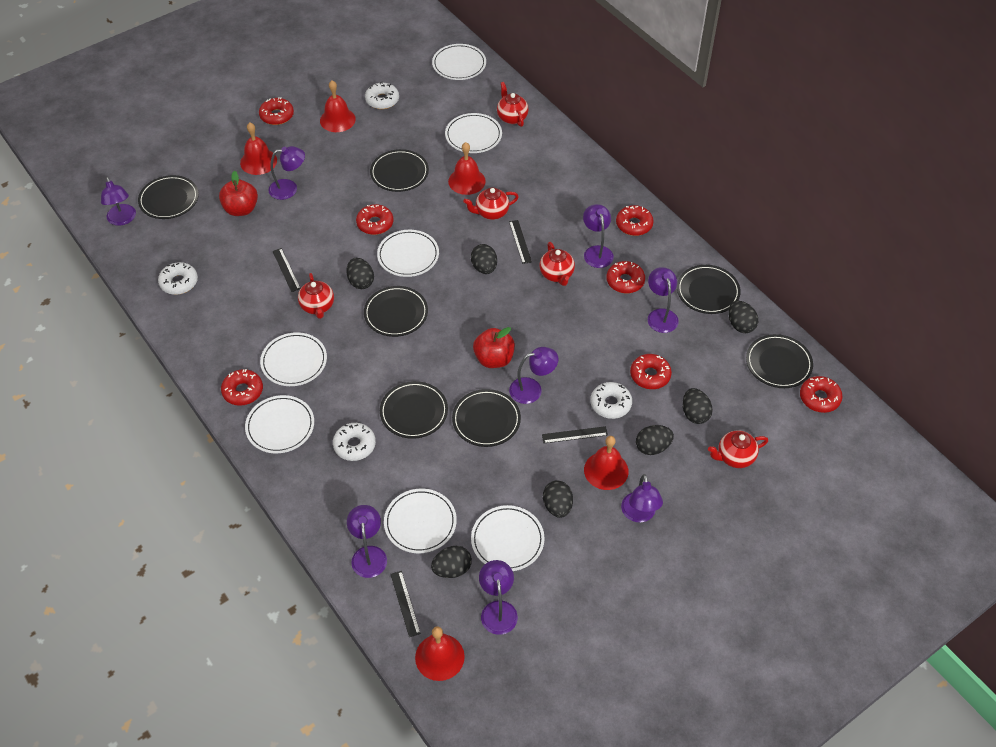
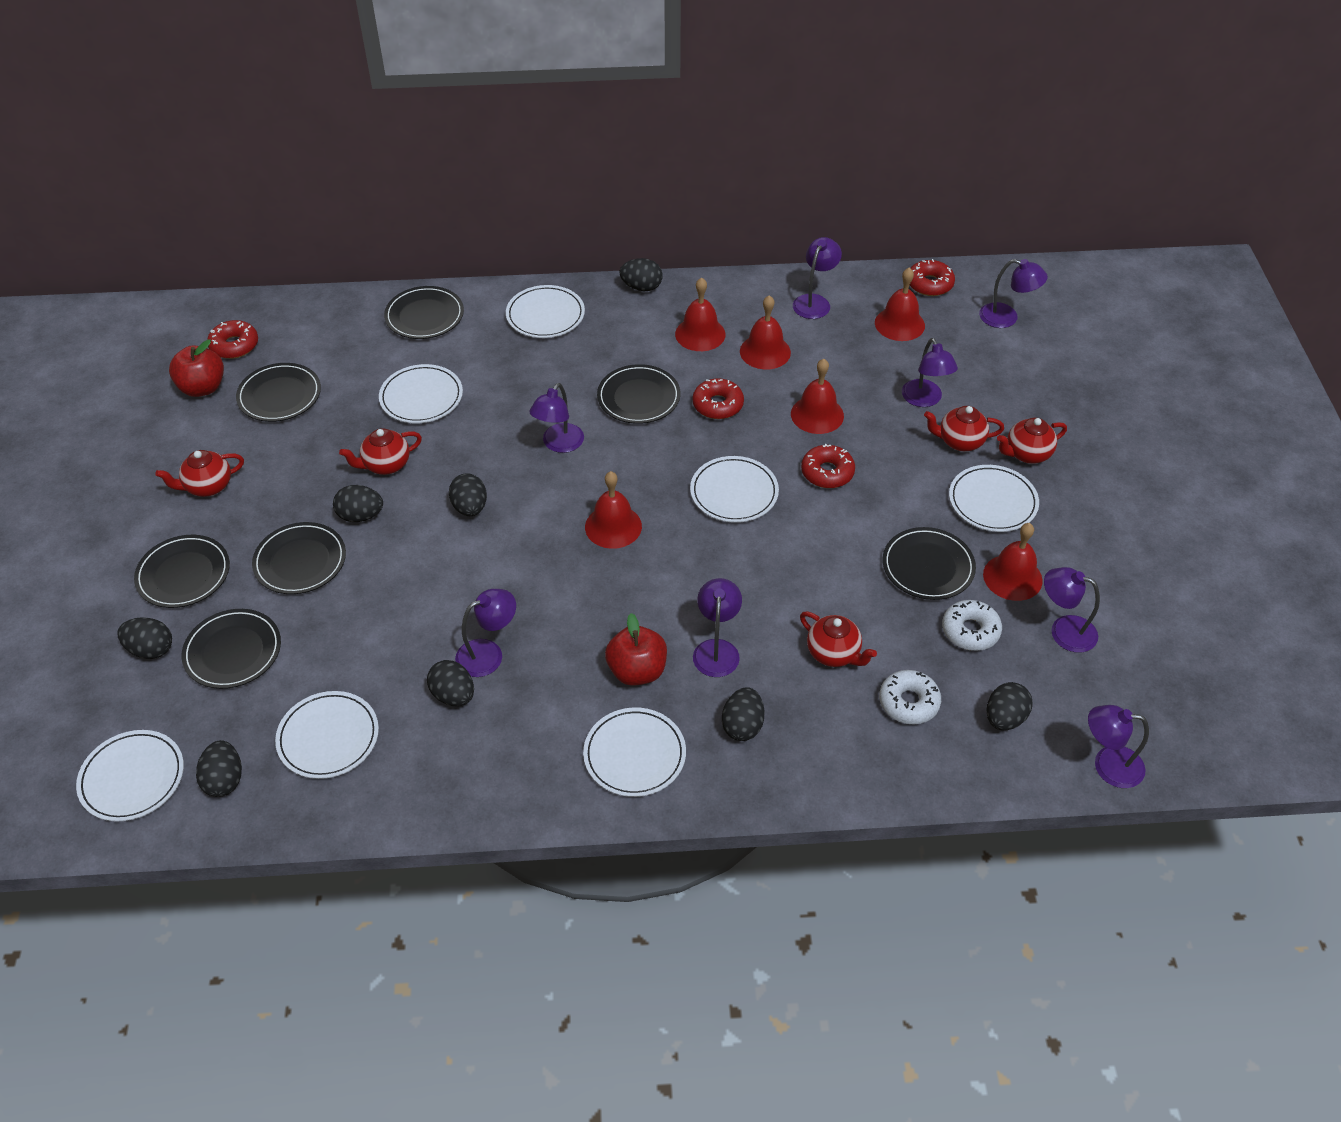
black egg: 7 -> 8
black ruler: 4 -> 0
red bell: 5 -> 6
red donut: 7 -> 4
white donut: 4 -> 2

